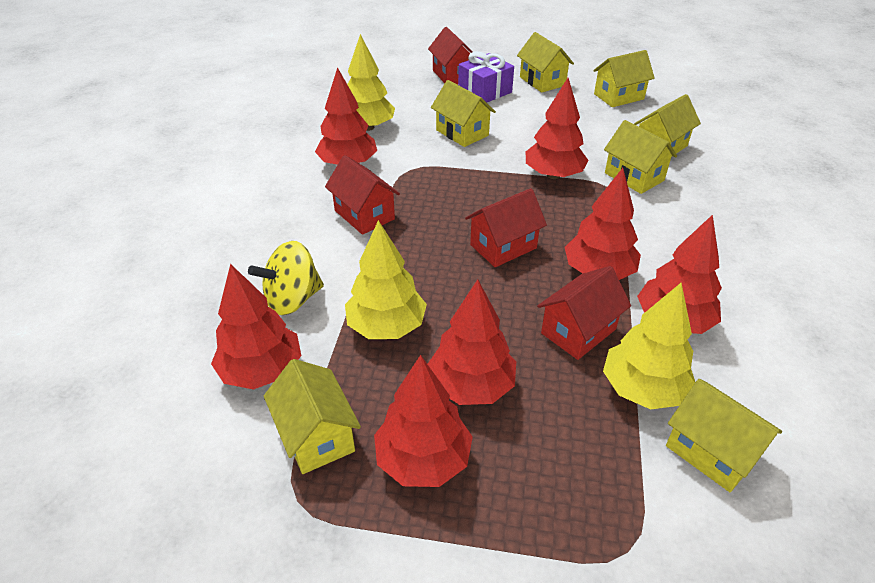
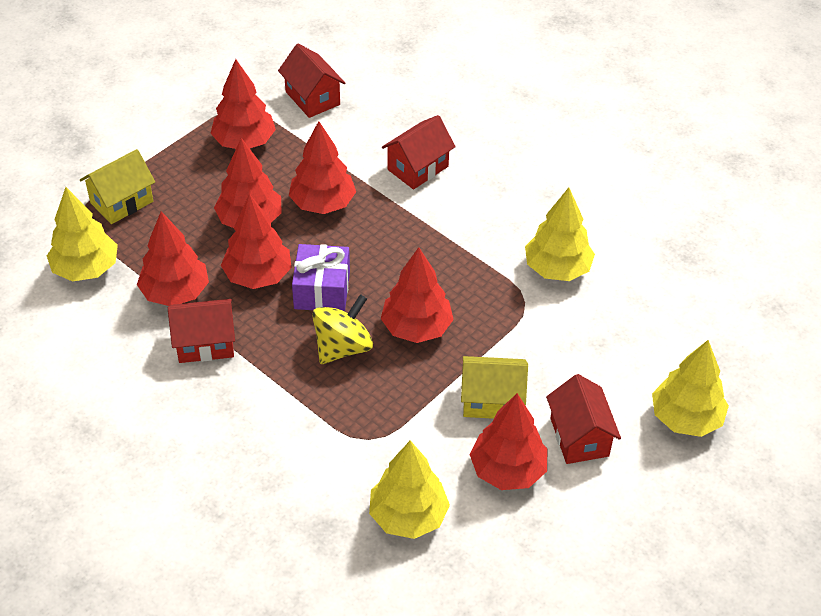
yellow house: 7 -> 2
yellow tree: 3 -> 4

